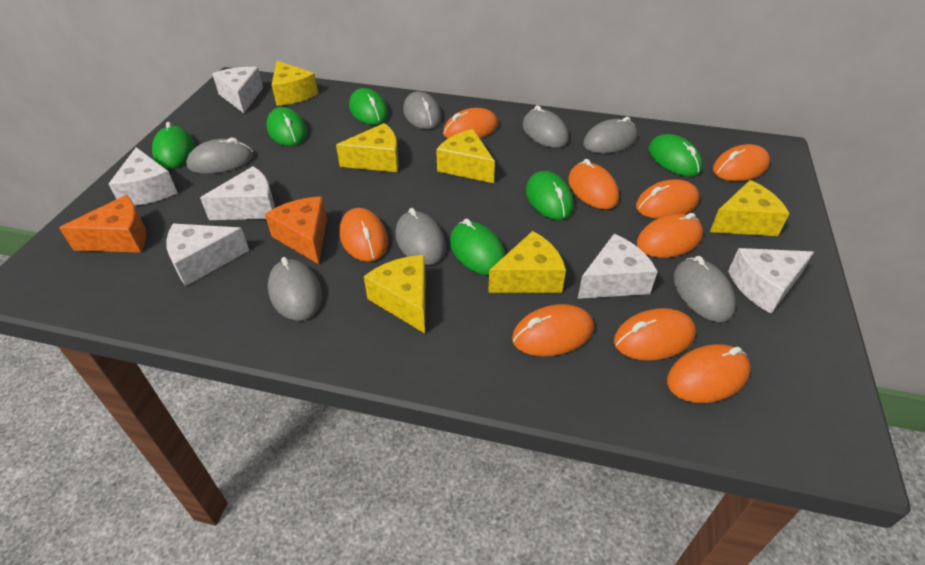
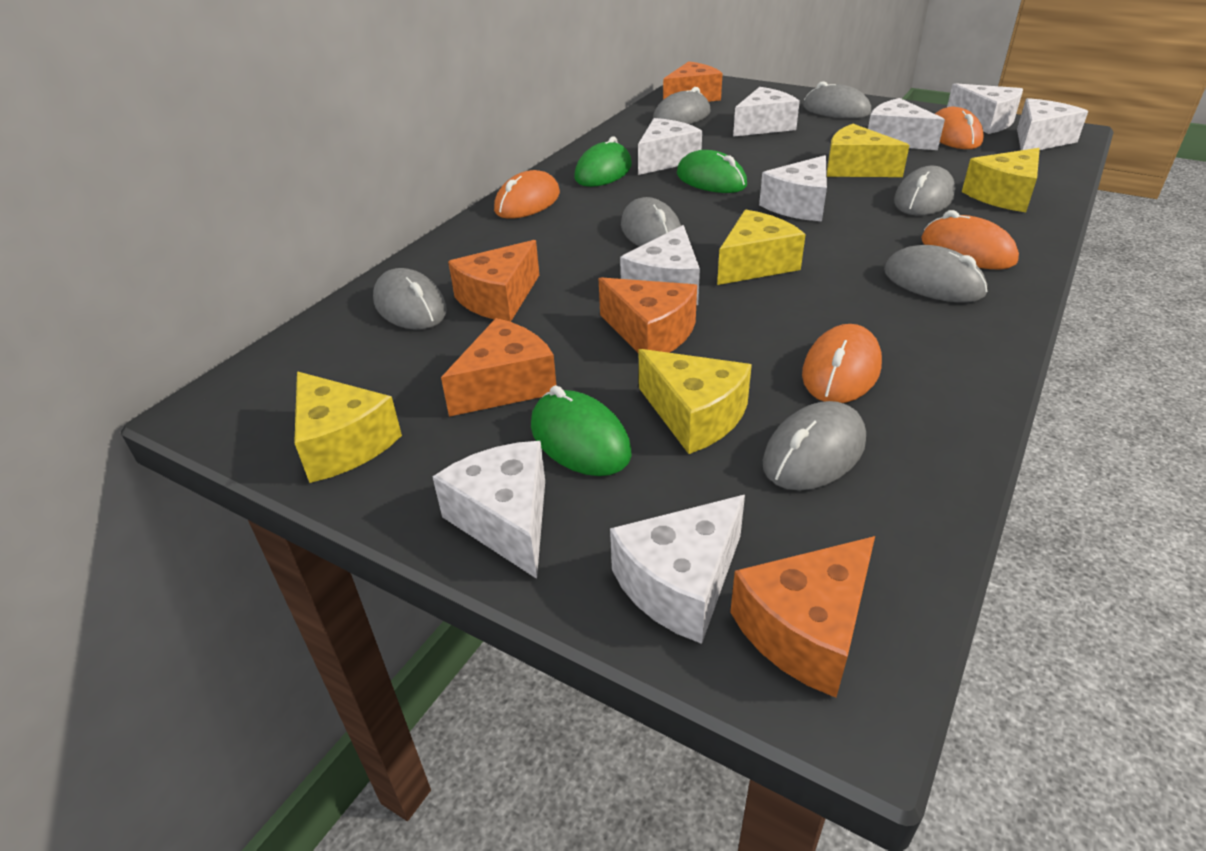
green mouse: 6 -> 3
orange cheese: 2 -> 5
orange mouse: 9 -> 4
white cheese: 6 -> 9
yellow cheese: 6 -> 5

